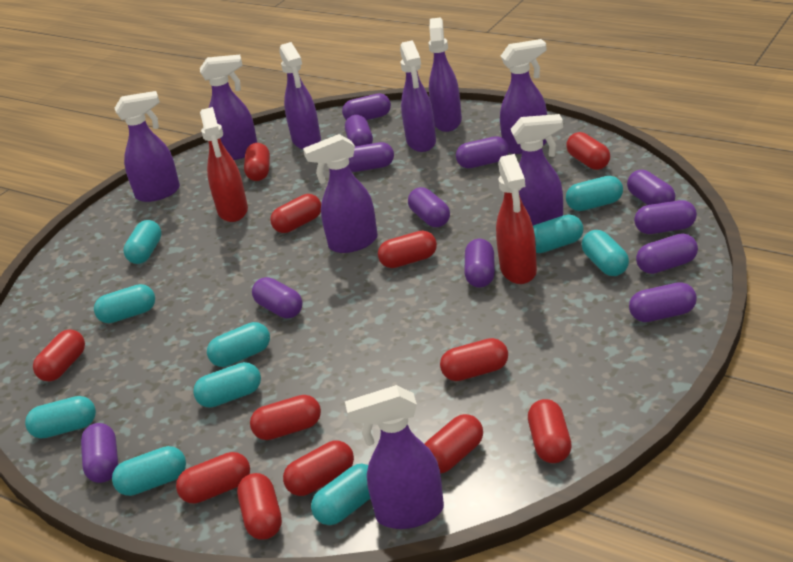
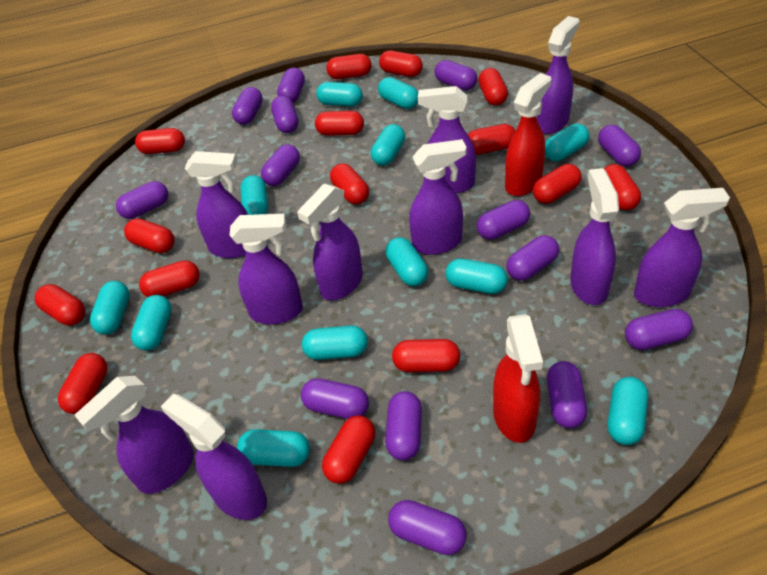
purple capsule: 12 -> 14
purple spray bottle: 9 -> 10
red capsule: 12 -> 15
turquoise capsule: 10 -> 12

